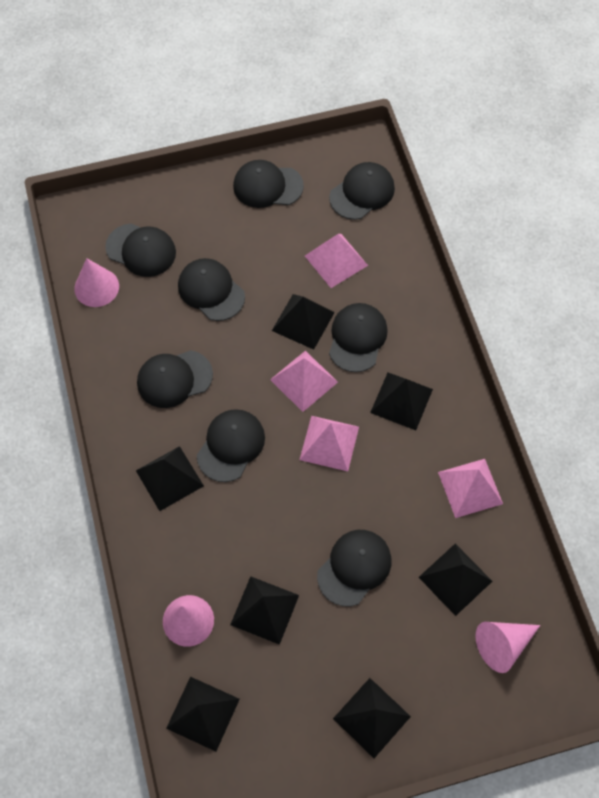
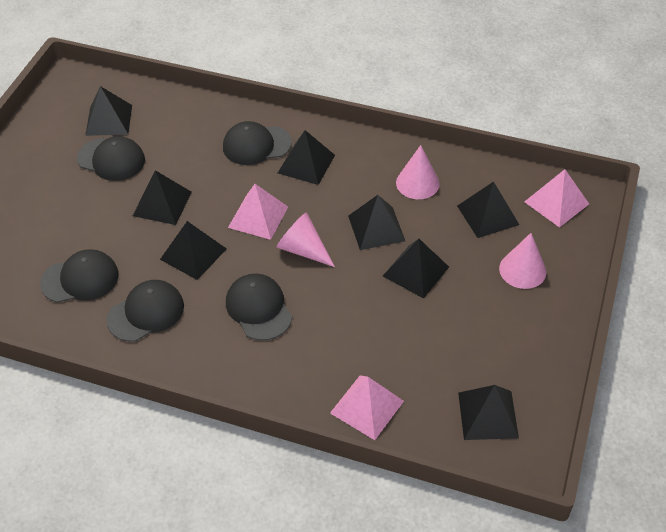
black cap: 8 -> 5
black pyramid: 7 -> 8
pink pyramid: 4 -> 3

